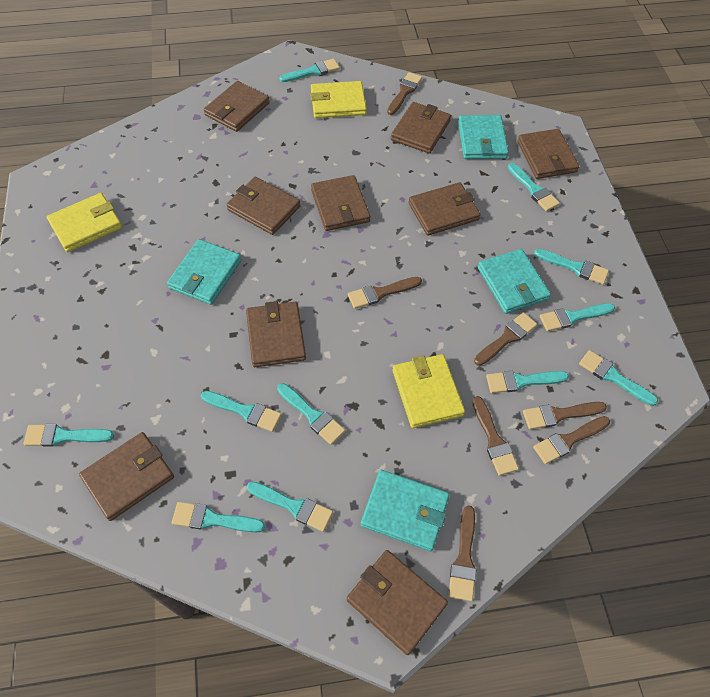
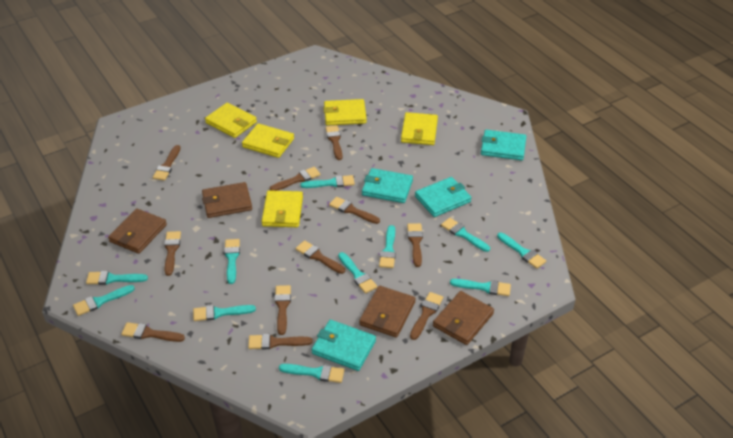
brown brush: 7 -> 11
brown wallet: 9 -> 4
yellow wallet: 3 -> 5

